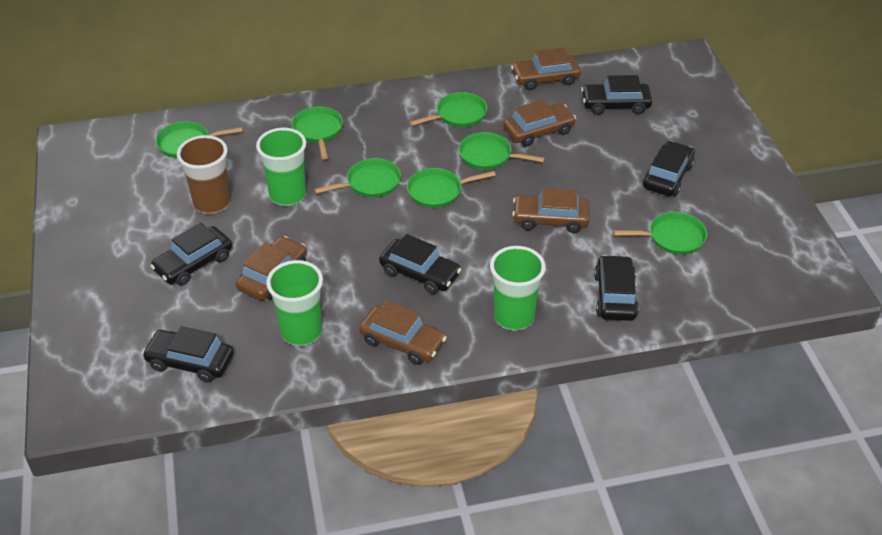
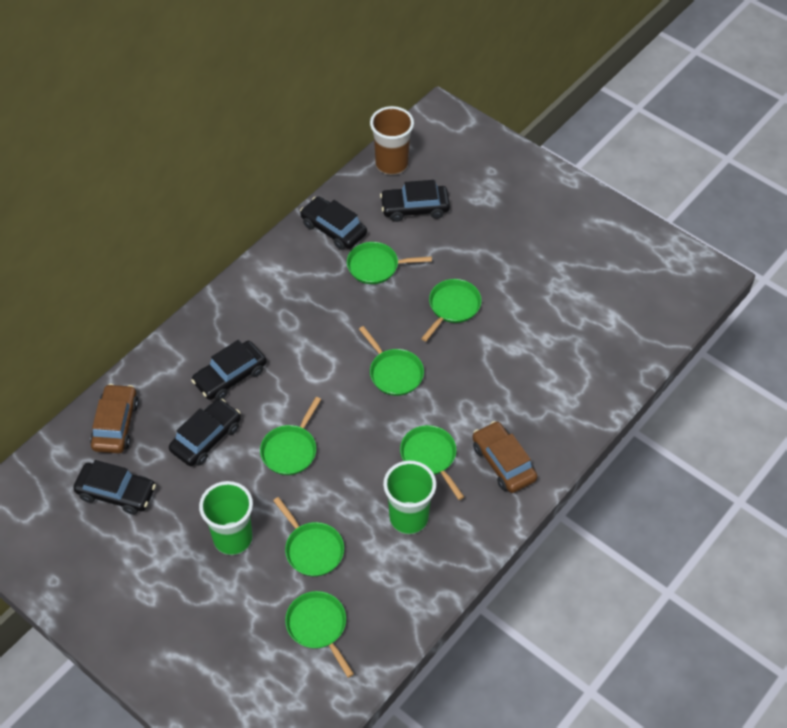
black car: 6 -> 5
brown car: 5 -> 2
green cup: 3 -> 2

